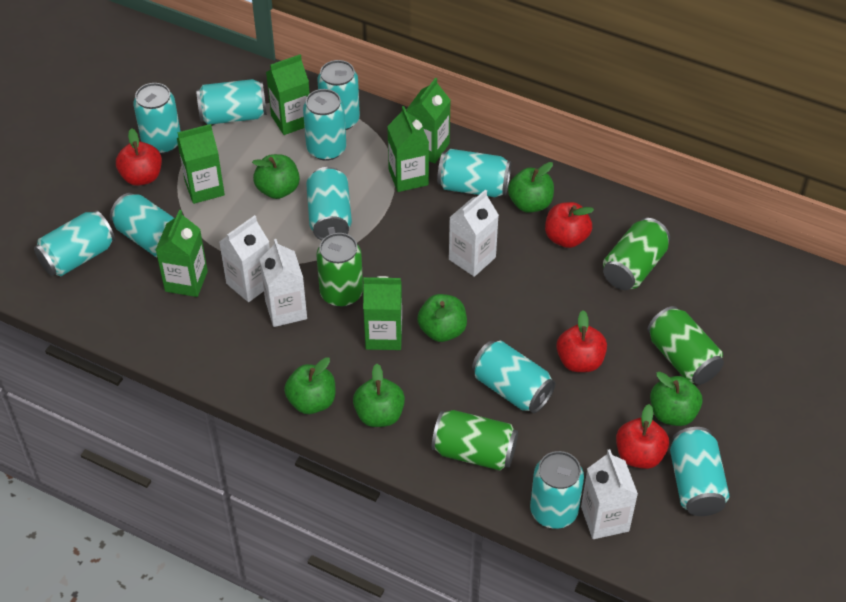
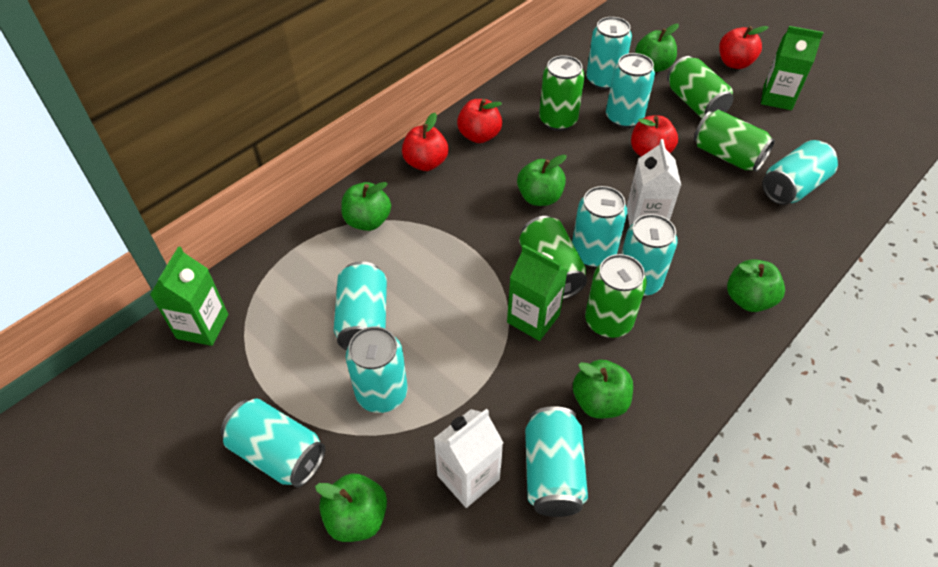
green can: 4 -> 5
green carton: 6 -> 3
turquoise can: 11 -> 9
white carton: 4 -> 2

